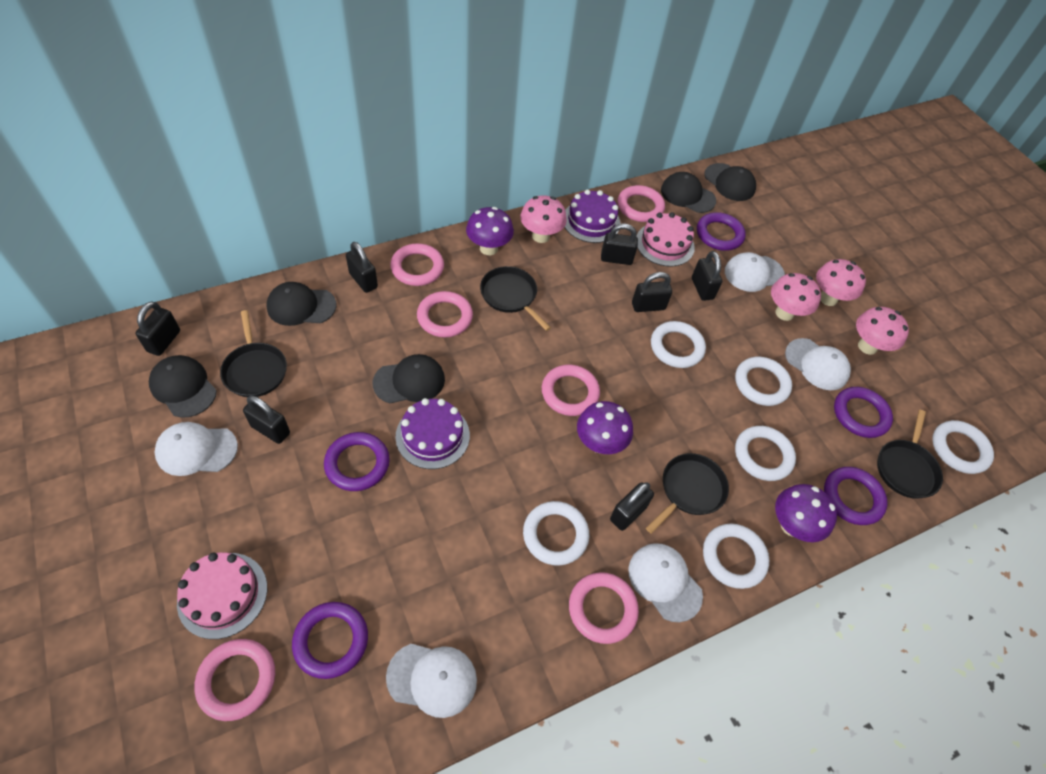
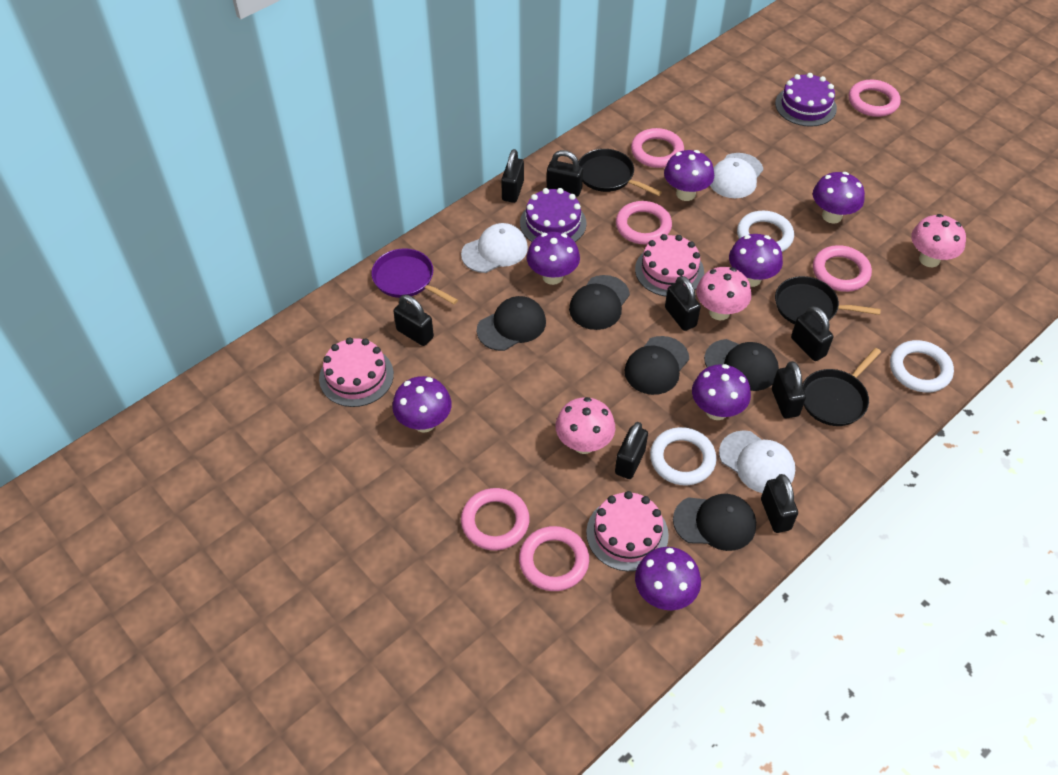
black padlock: 7 -> 8
black pan: 4 -> 3
pink cake: 2 -> 3
pink mushroom: 4 -> 3
purple mushroom: 3 -> 7
purple pan: 0 -> 1
purple ring: 5 -> 0
white cap: 5 -> 3
white ring: 6 -> 3

